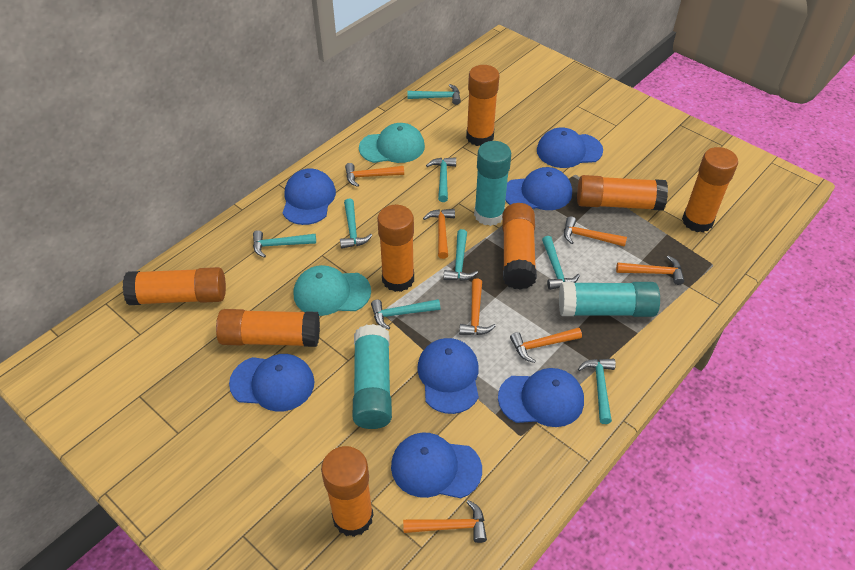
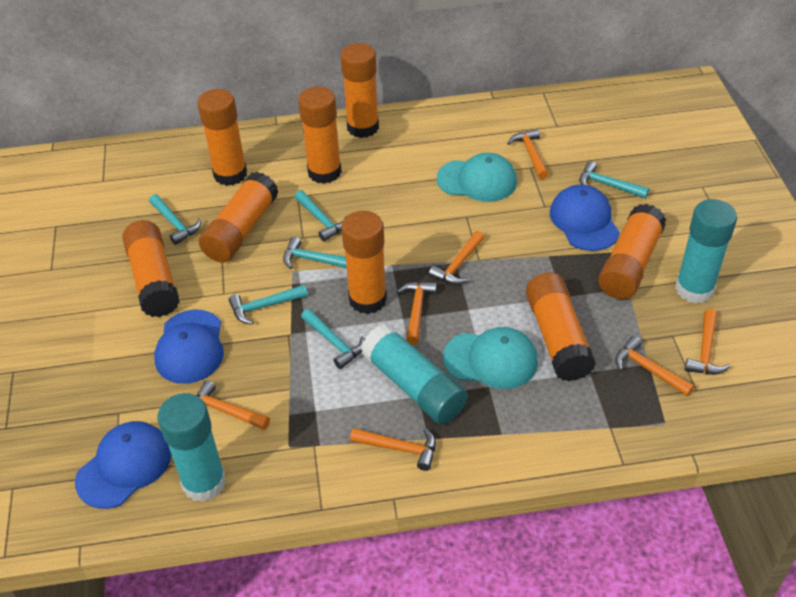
blue cap: 7 -> 3
turquoise hammer: 8 -> 6

